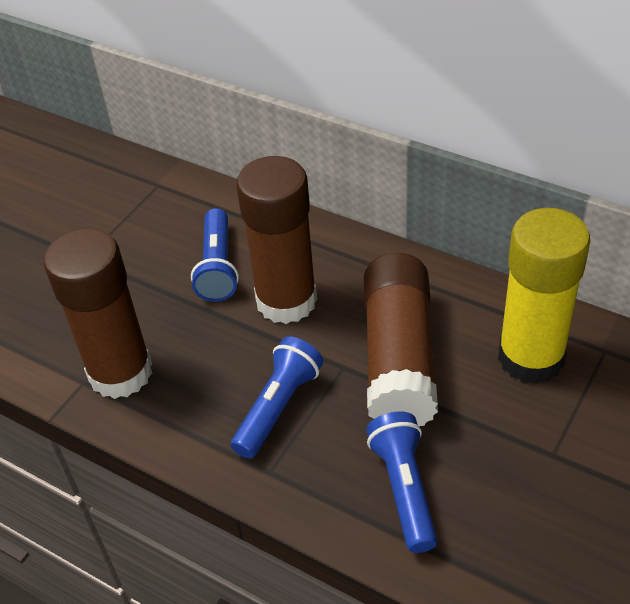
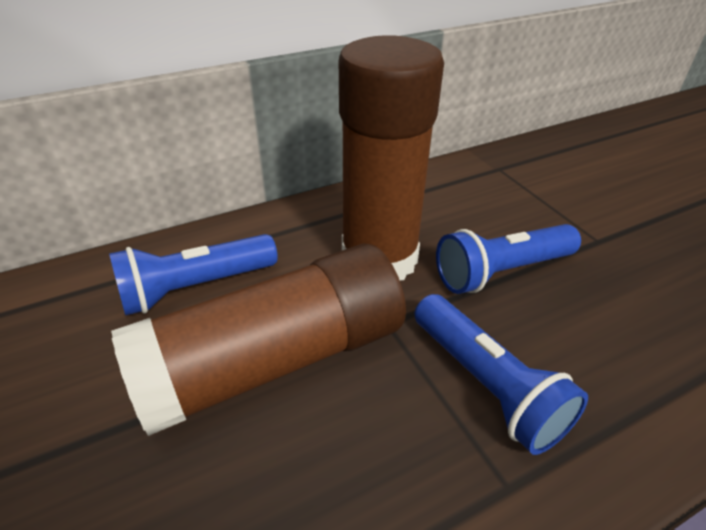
brown glue stick: 3 -> 2
yellow glue stick: 1 -> 0

